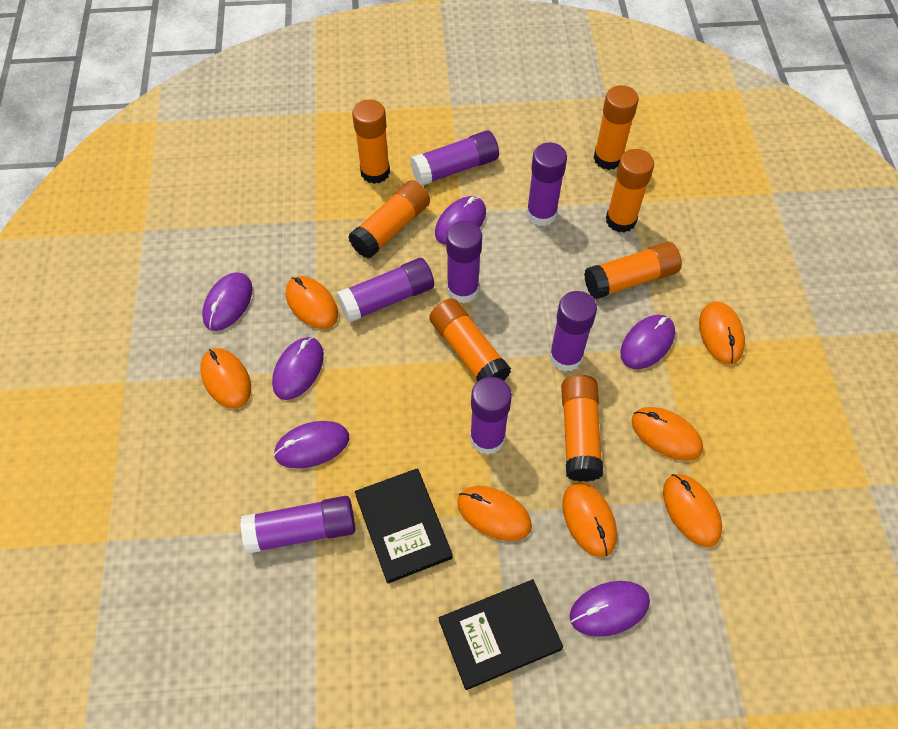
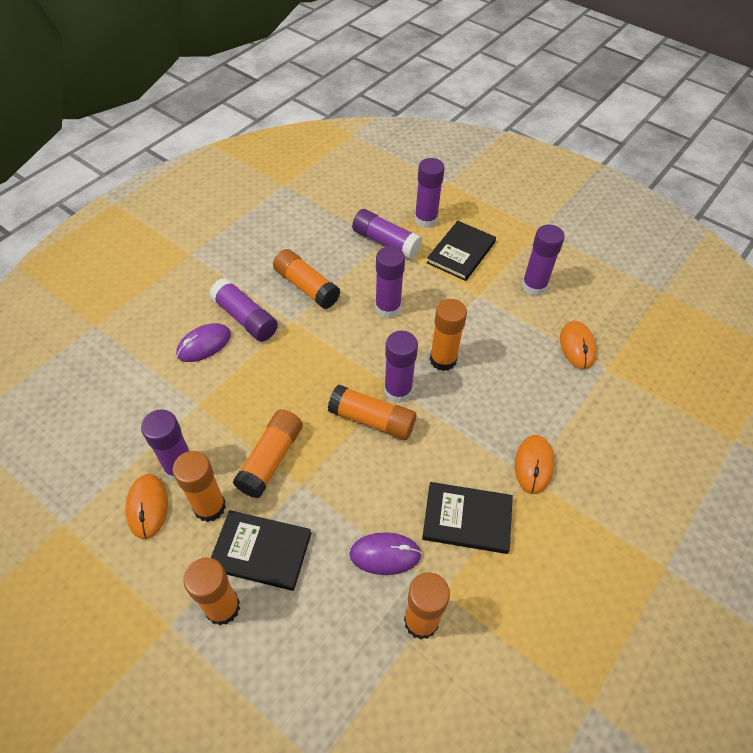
black book: 2 -> 3
orange mouse: 7 -> 3
purple mouse: 6 -> 2

